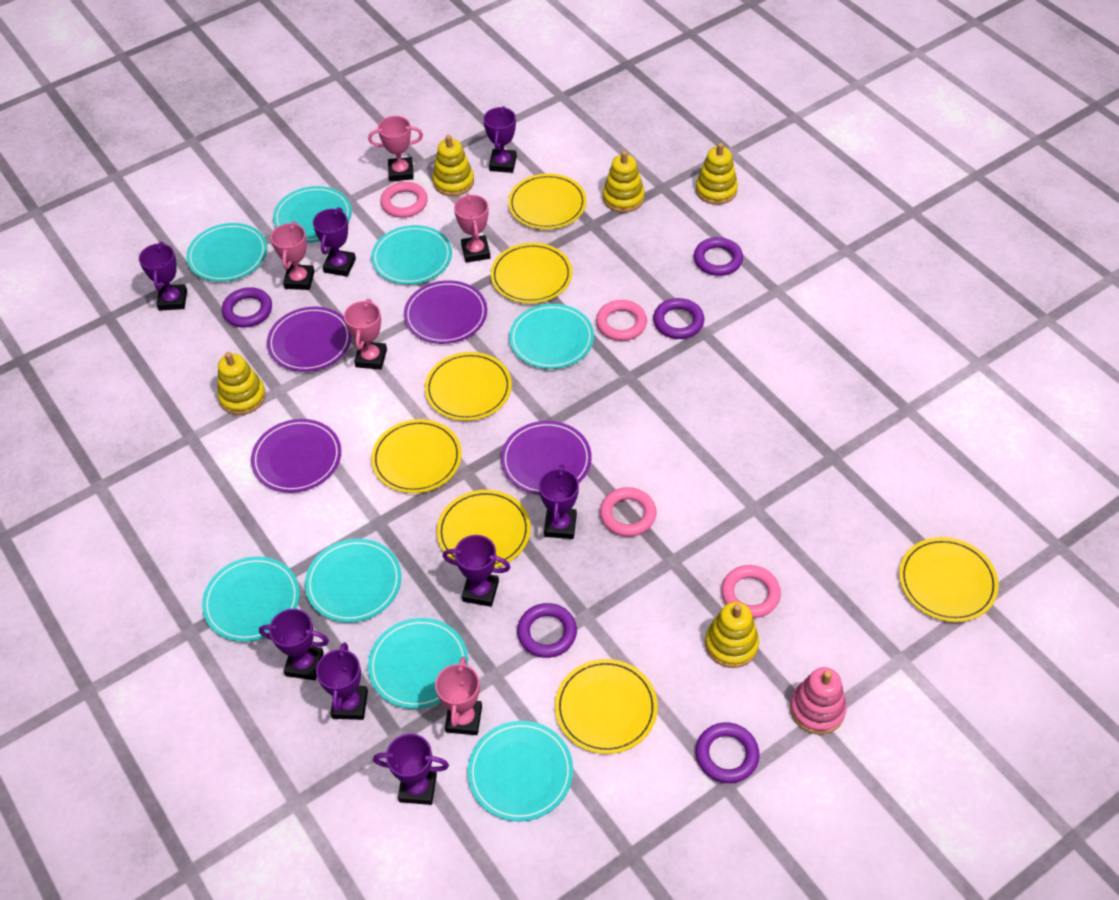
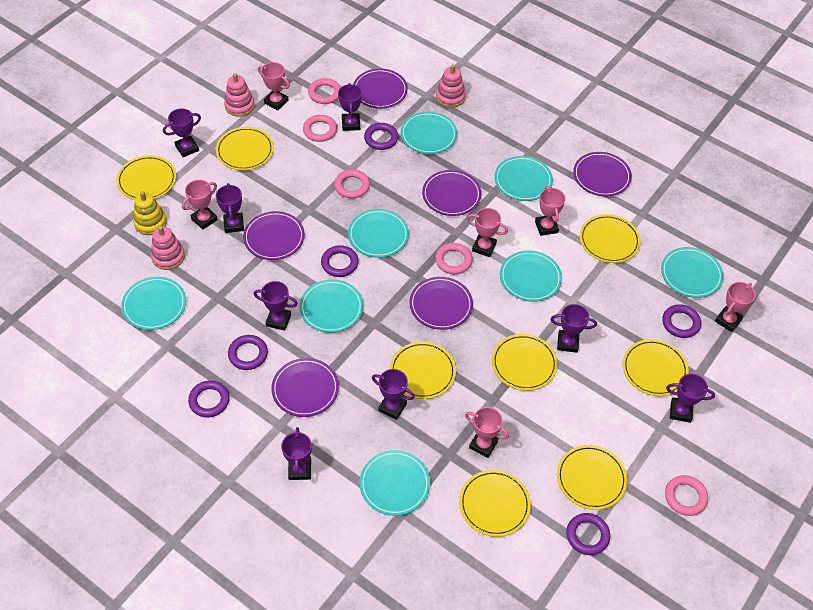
pink ring: 4 -> 5
pink stacking toy: 1 -> 3
pink trophy: 5 -> 6
purple plate: 4 -> 6
purple ring: 5 -> 6
yellow plate: 7 -> 8
yellow stacking toy: 5 -> 1

